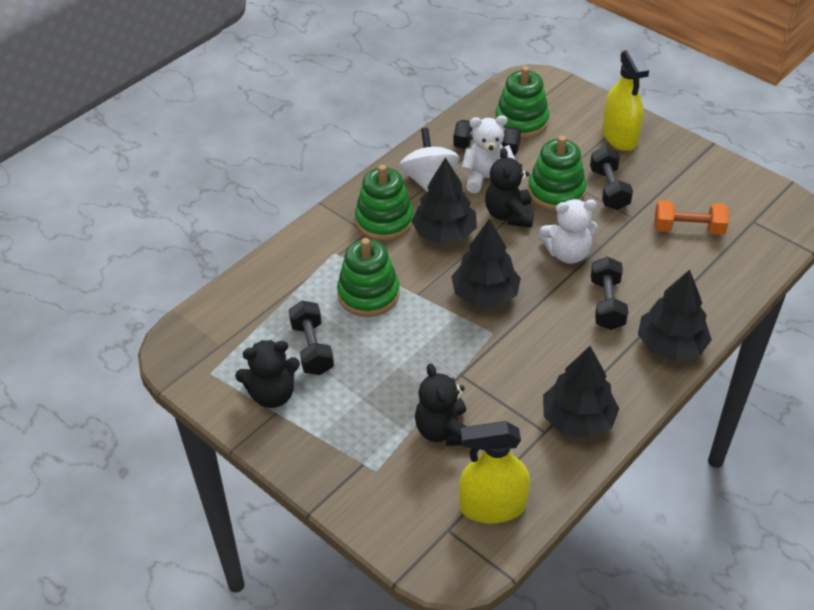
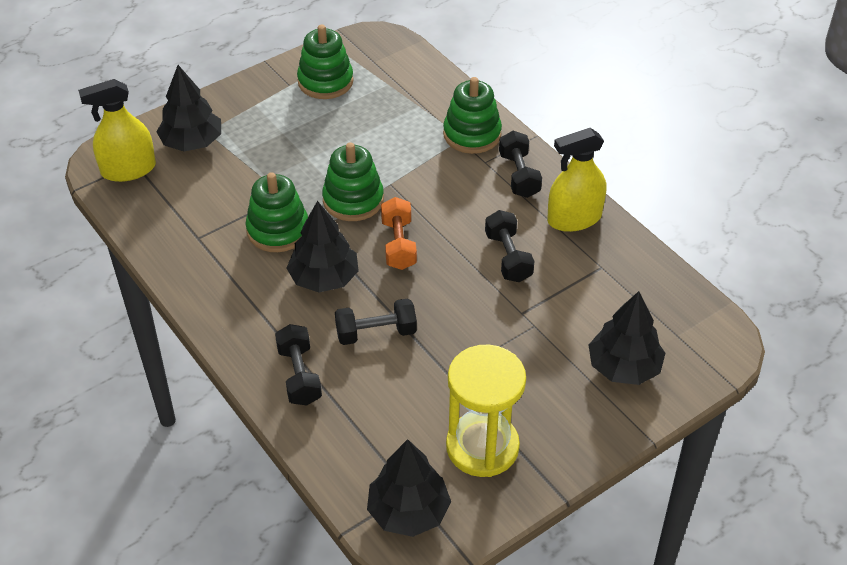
black teddy bear: 3 -> 0
white spinning top: 1 -> 0
white teddy bear: 2 -> 0
yellow hourglass: 0 -> 1

